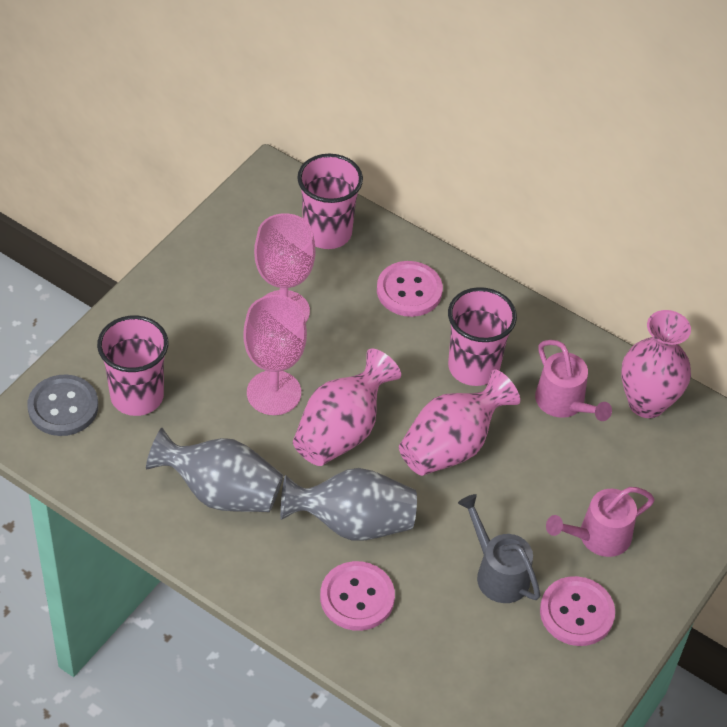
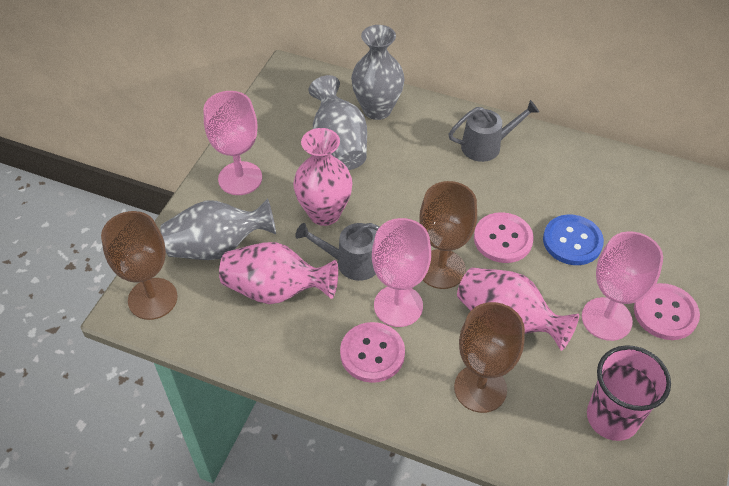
blue button: 0 -> 1
brown goblet: 0 -> 3
grey button: 1 -> 0
grey vase: 2 -> 3
grey watering can: 1 -> 2
pink cup: 3 -> 1
pink goblet: 2 -> 3
pink watering can: 2 -> 0

